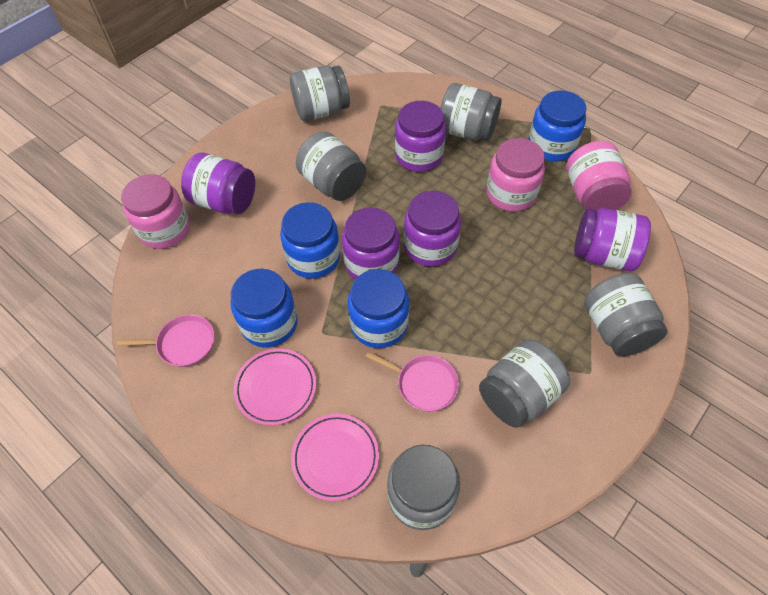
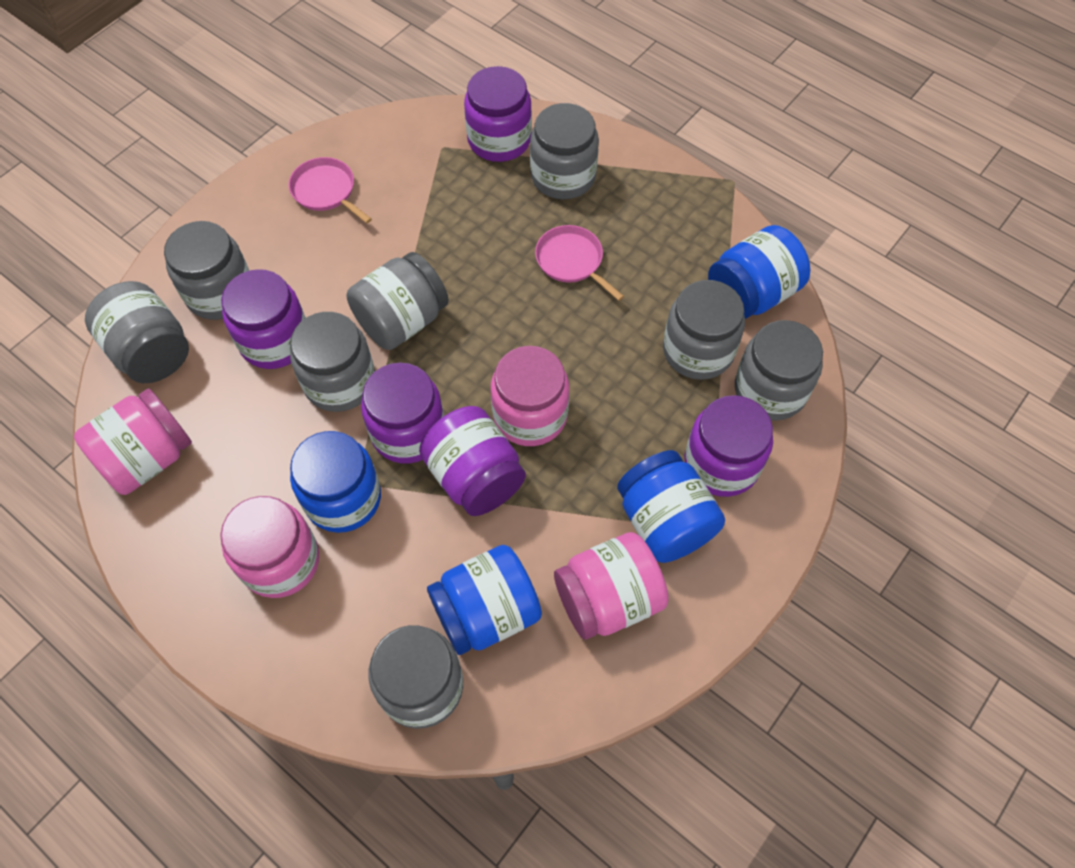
grey jar: 6 -> 8
pink jar: 3 -> 4
pink plate: 2 -> 0

